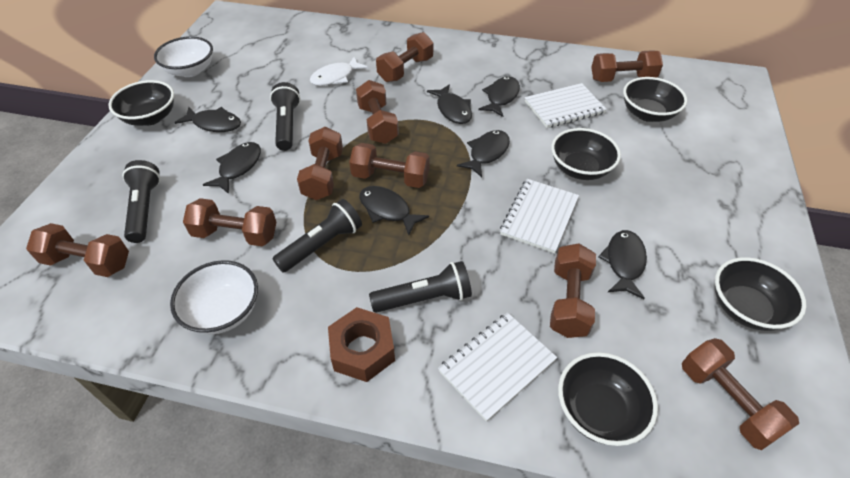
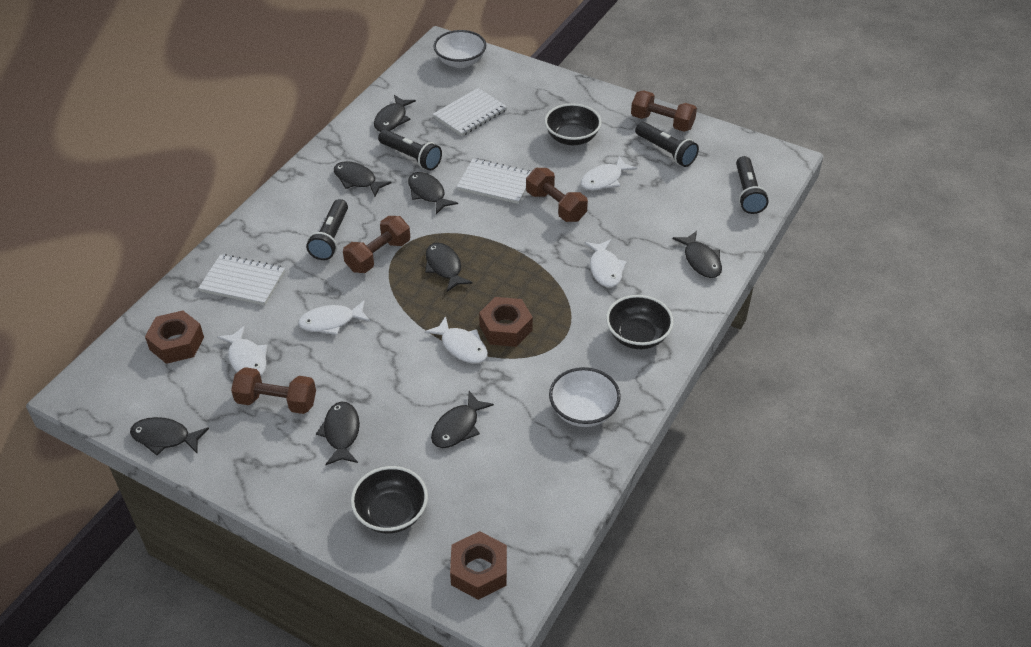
black bowl: 5 -> 3
black fish: 7 -> 8
brown dumbbell: 9 -> 4
brown nut: 1 -> 3
white fish: 1 -> 5

